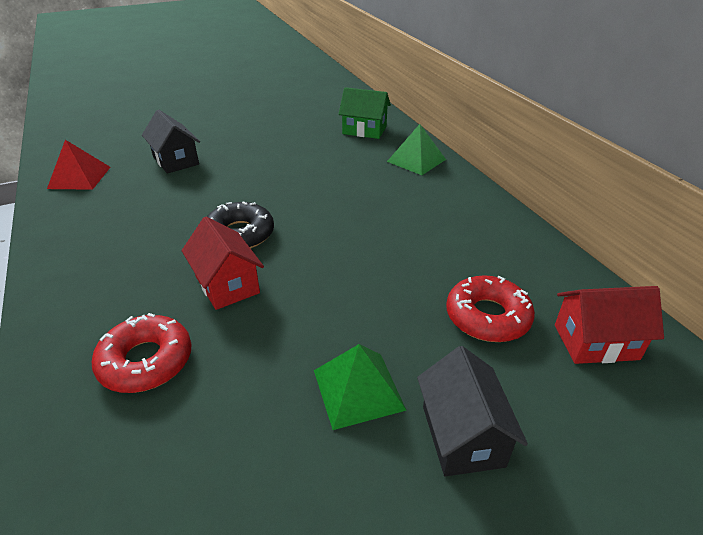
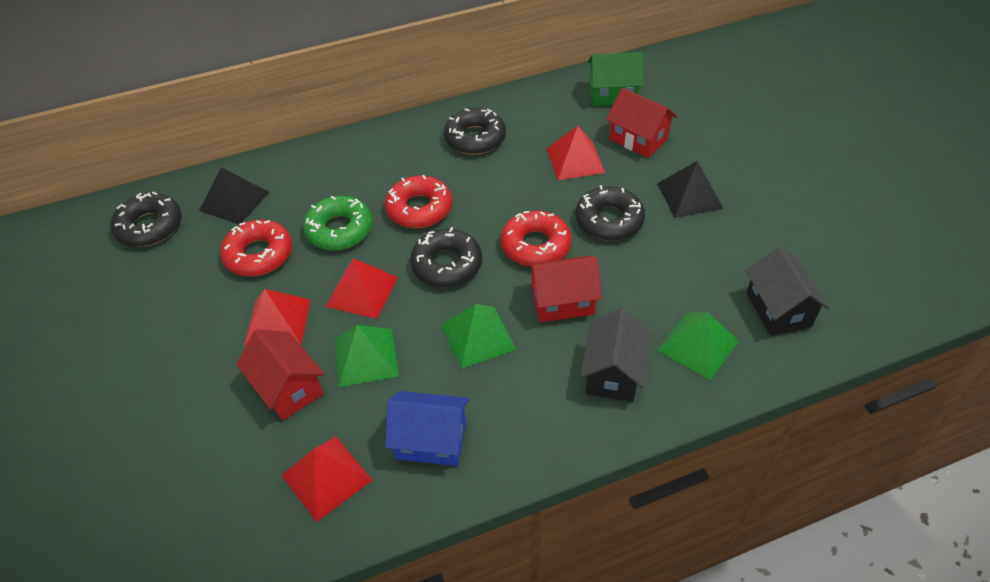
black donut: 1 -> 4
black pyramid: 0 -> 2
blue house: 0 -> 1
green donut: 0 -> 1
green pyramid: 2 -> 3
red donut: 2 -> 3
red house: 2 -> 3
red pyramid: 1 -> 4

